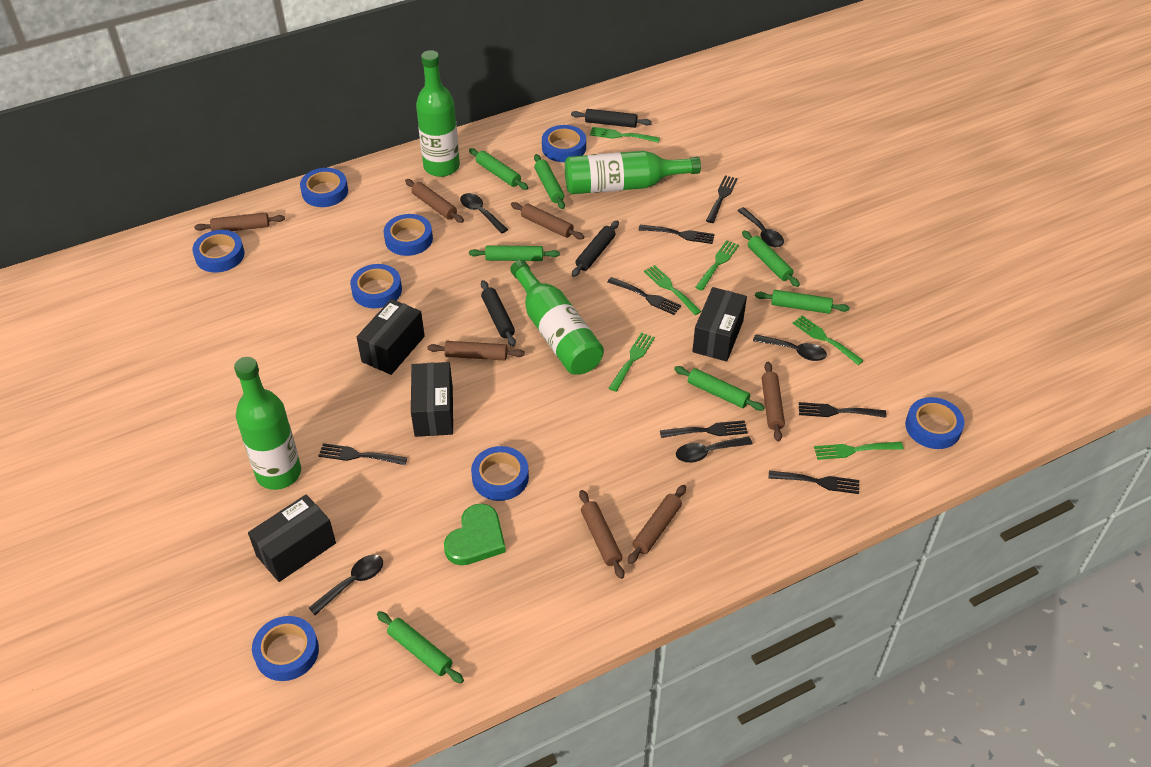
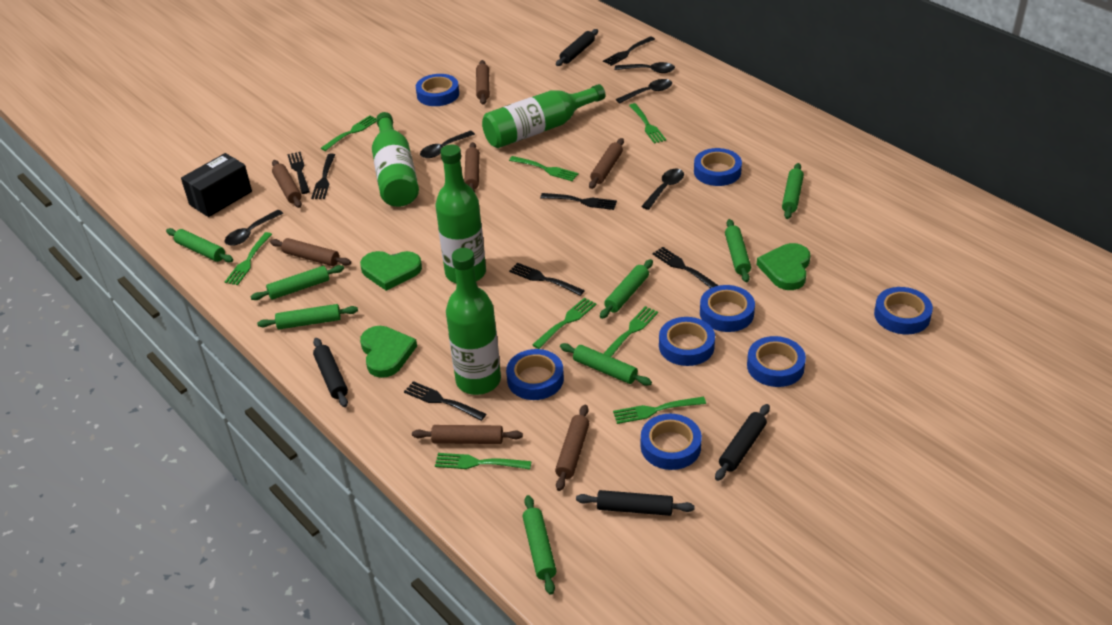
black box: 4 -> 1
black rolling pin: 3 -> 4
green fork: 6 -> 8
green heart: 1 -> 3
green rolling pin: 7 -> 8

